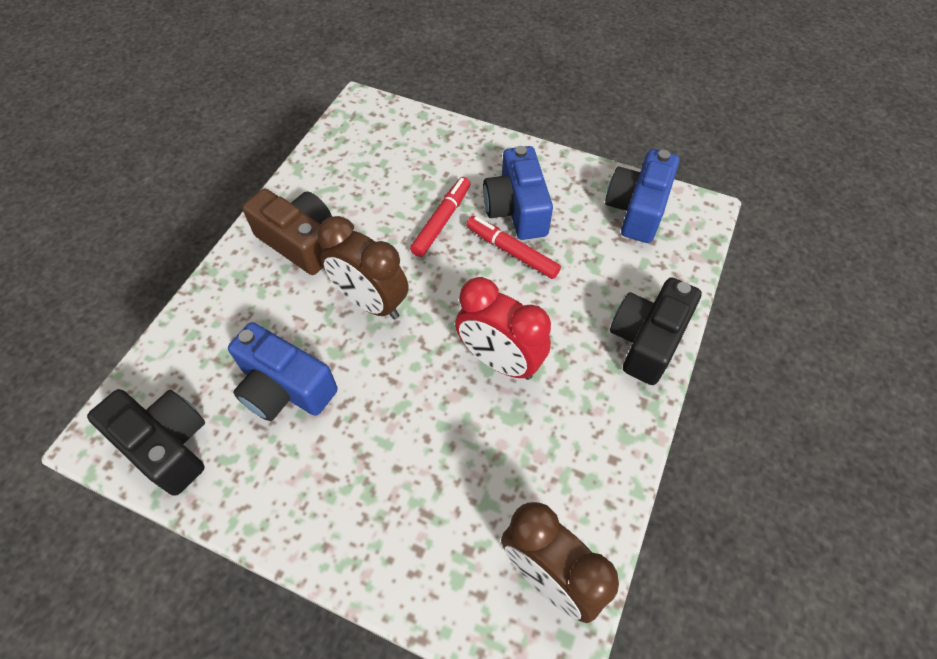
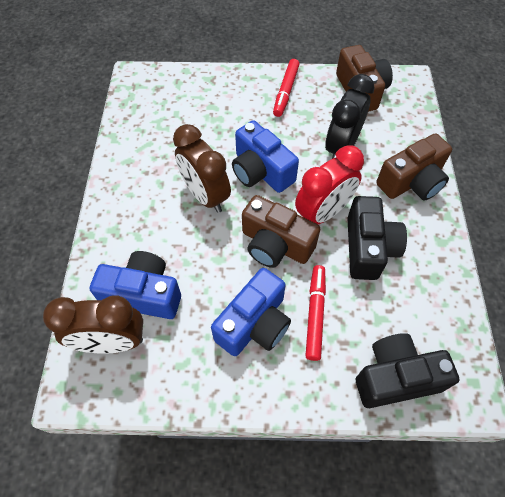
black clock: 0 -> 1
brown camera: 1 -> 3

